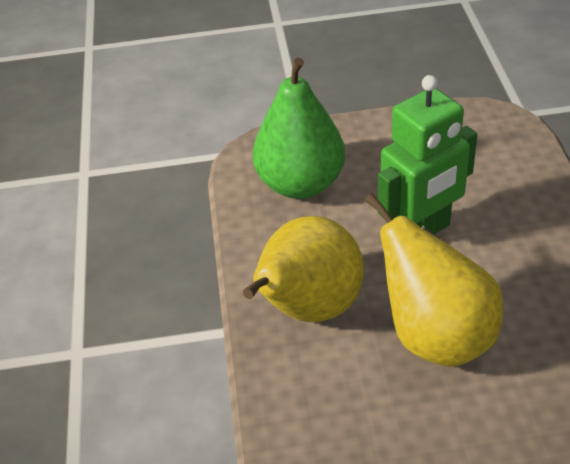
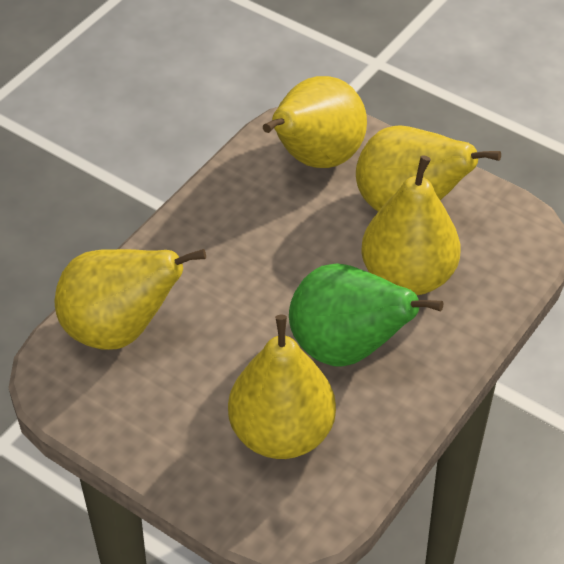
green robot: 1 -> 0
yellow pear: 2 -> 5

